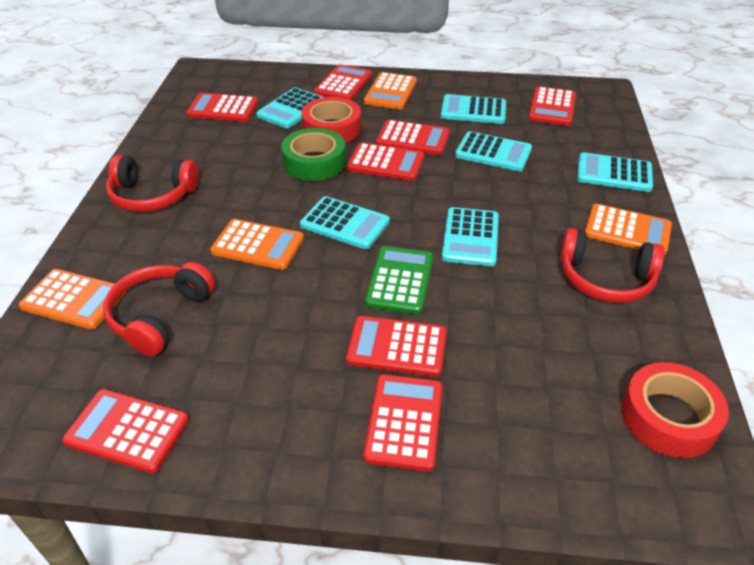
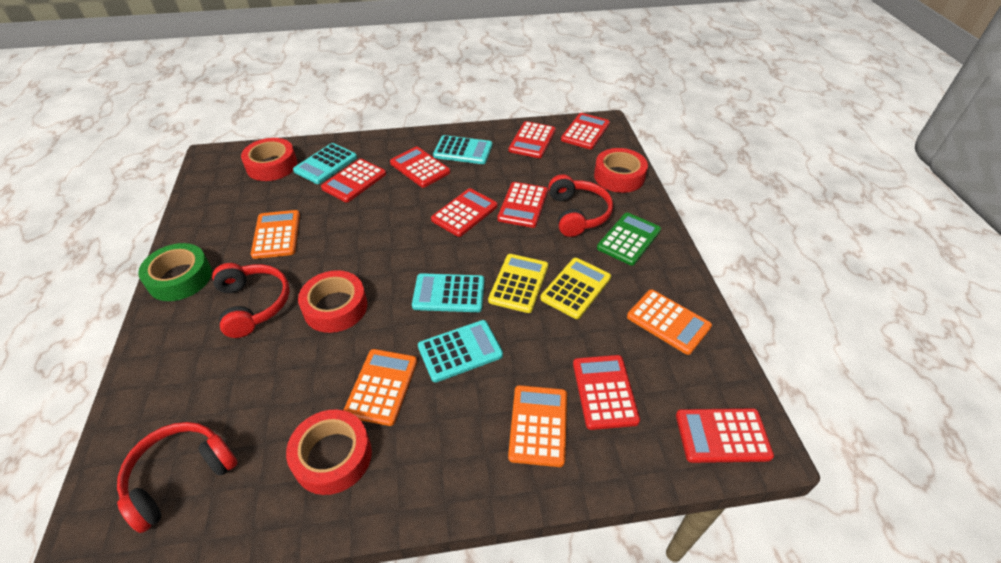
red tape: 2 -> 4
turquoise calculator: 6 -> 4
yellow calculator: 0 -> 2

